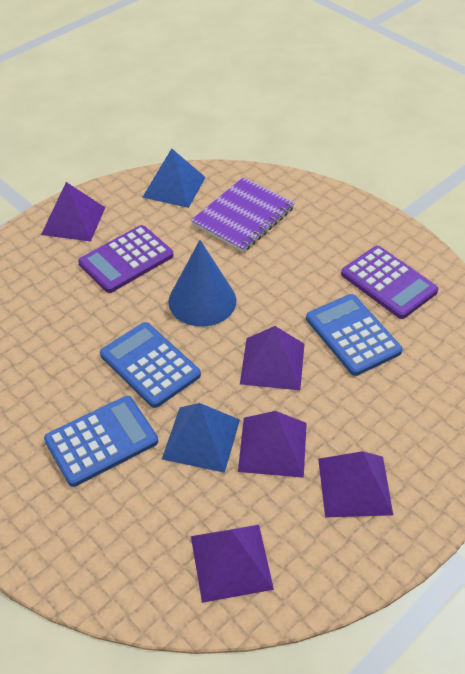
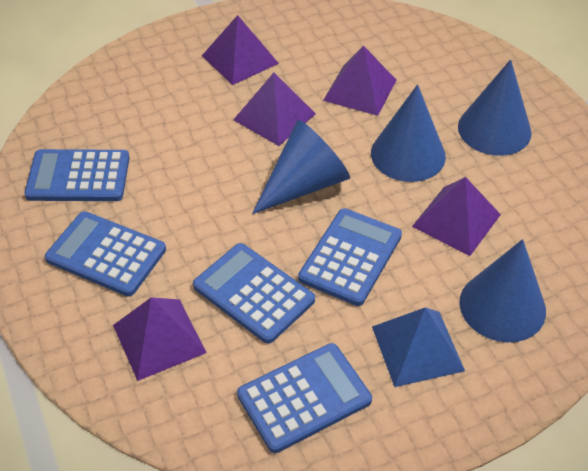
blue calculator: 3 -> 5
blue cone: 1 -> 4
blue pyramid: 2 -> 1
purple calculator: 2 -> 0
purple notebook: 1 -> 0

